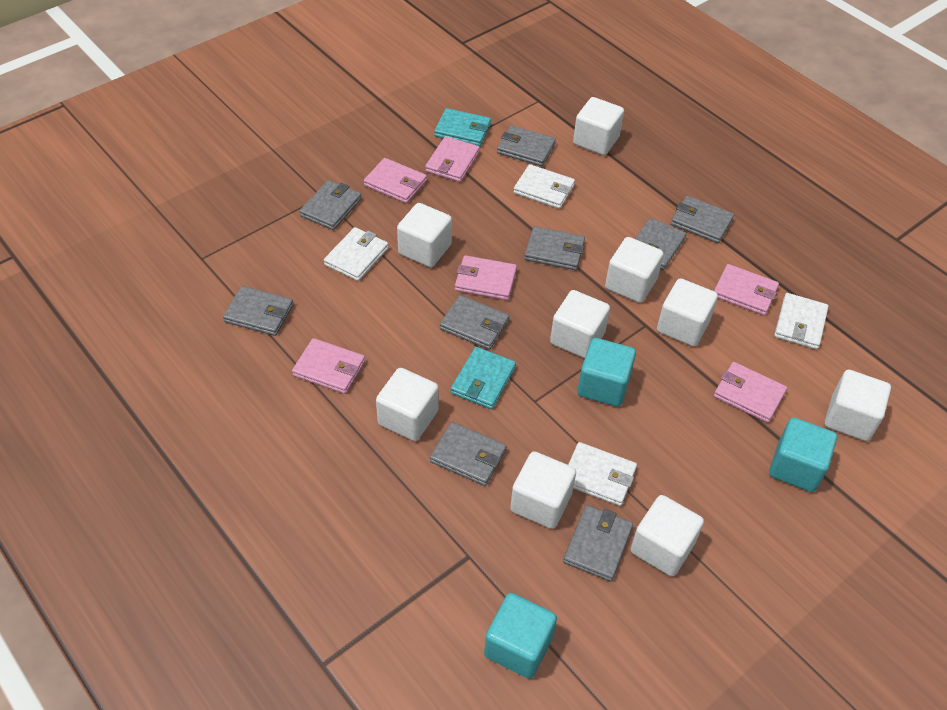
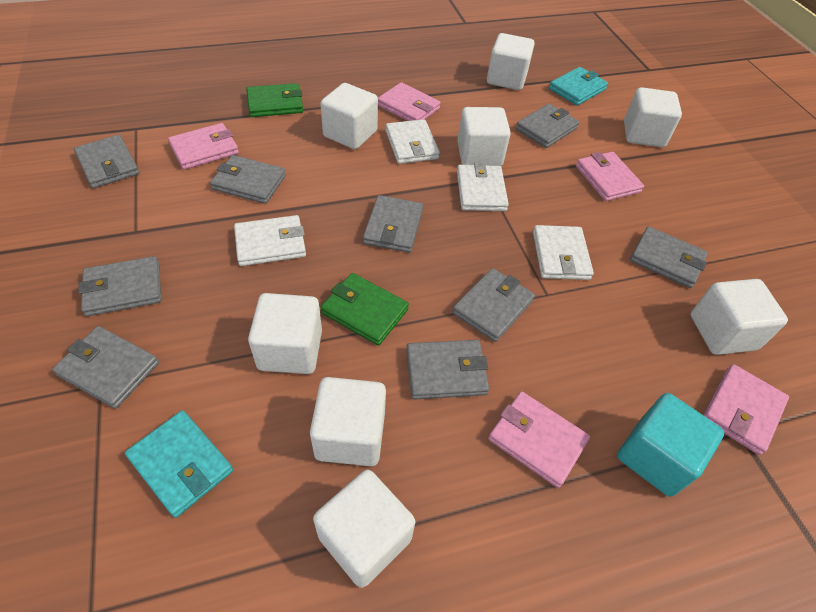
green wallet: 0 -> 2
pink wallet: 6 -> 5
turquoise cube: 3 -> 1
white cube: 9 -> 8

